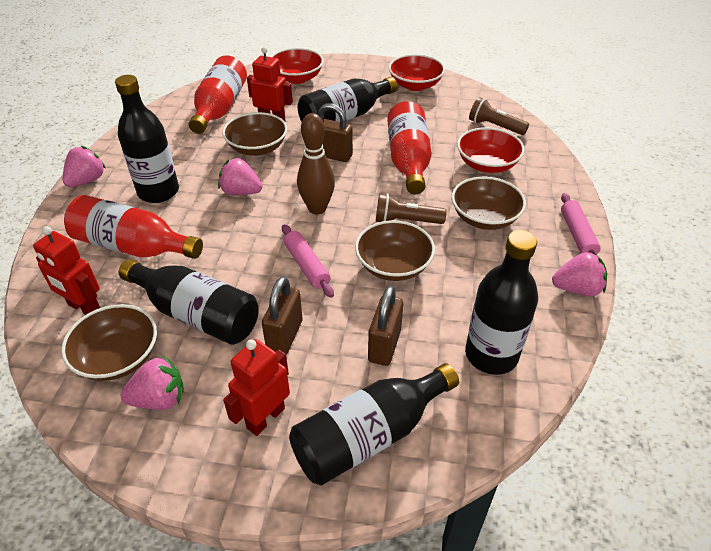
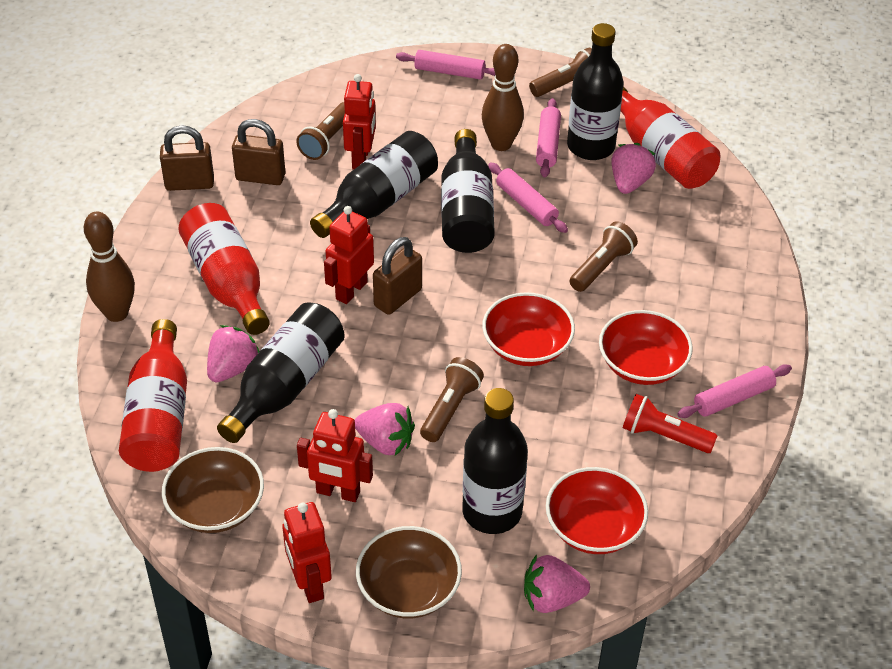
brown bowl: 4 -> 2
brown bowling pin: 1 -> 2
brown flashlight: 2 -> 4
pink rolling pin: 2 -> 4
red flashlight: 0 -> 1
red robot: 3 -> 4

